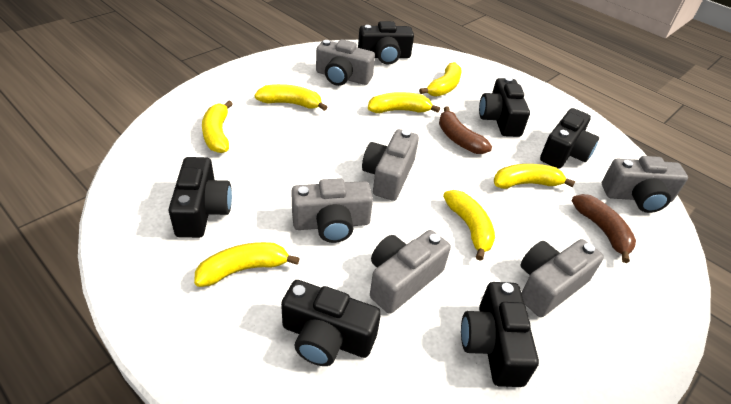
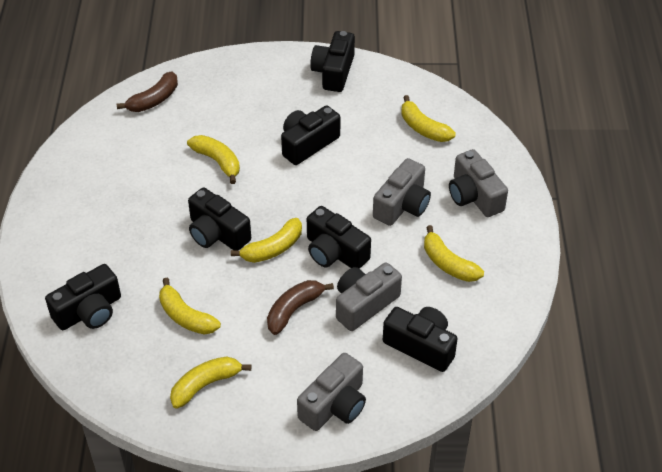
grey camera: 6 -> 4
yellow banana: 7 -> 6

